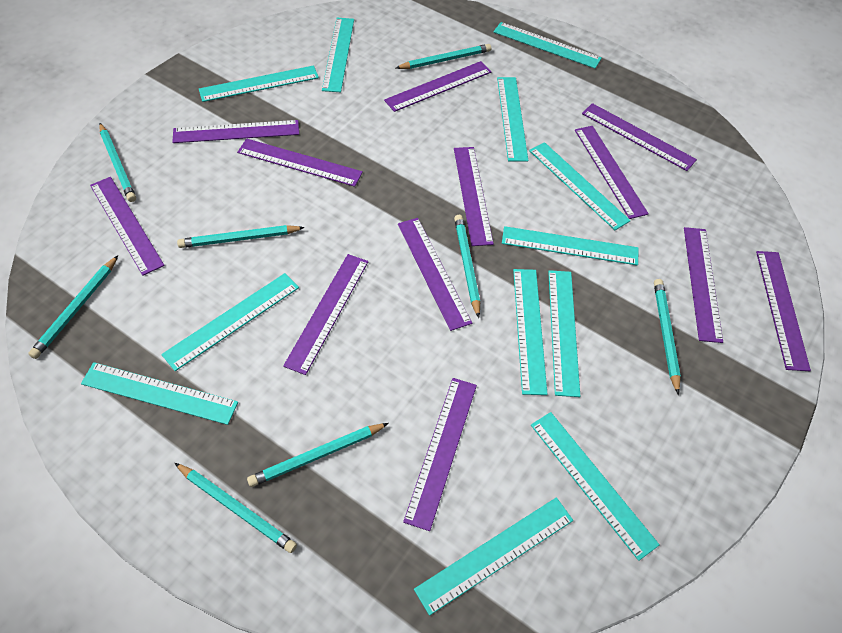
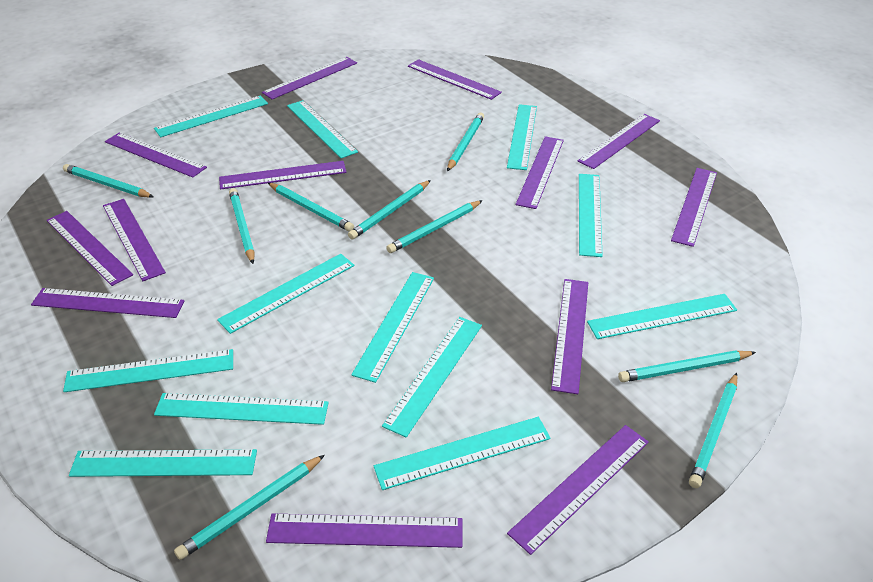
purple ruler: 12 -> 13
turquoise pencil: 8 -> 9

